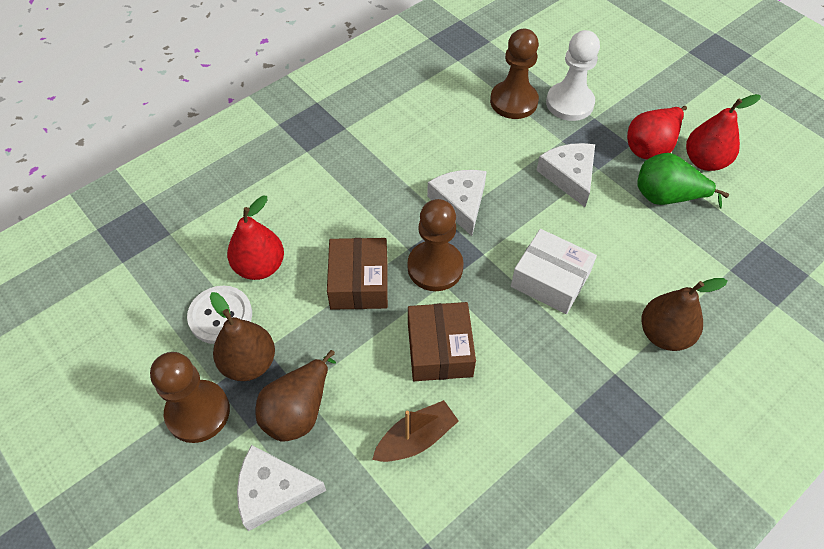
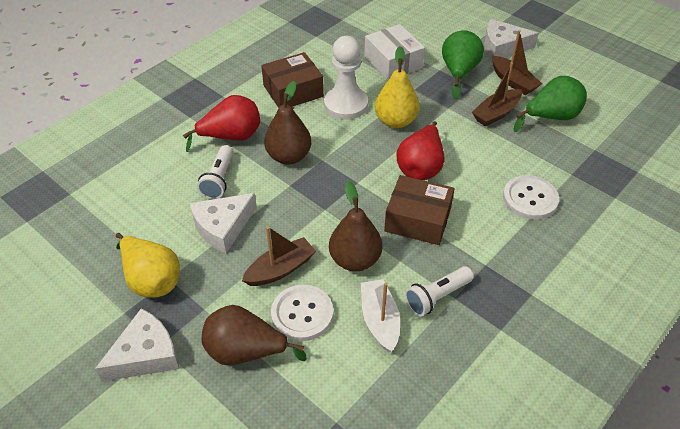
brown boat: 1 -> 3
brown pawn: 3 -> 0
green pear: 1 -> 2
red pear: 3 -> 2
white boat: 0 -> 1
white button: 1 -> 2
white flashlight: 0 -> 2
yellow pear: 0 -> 2

